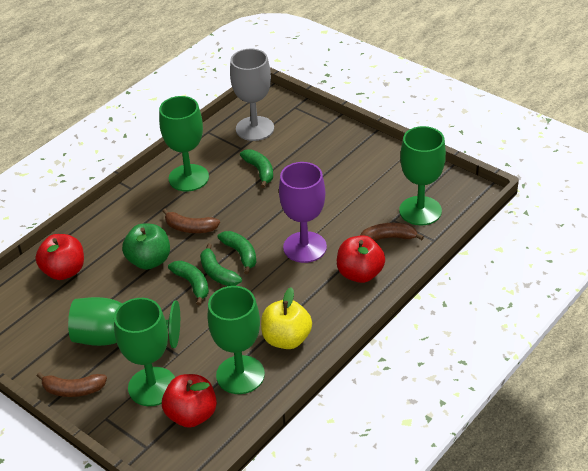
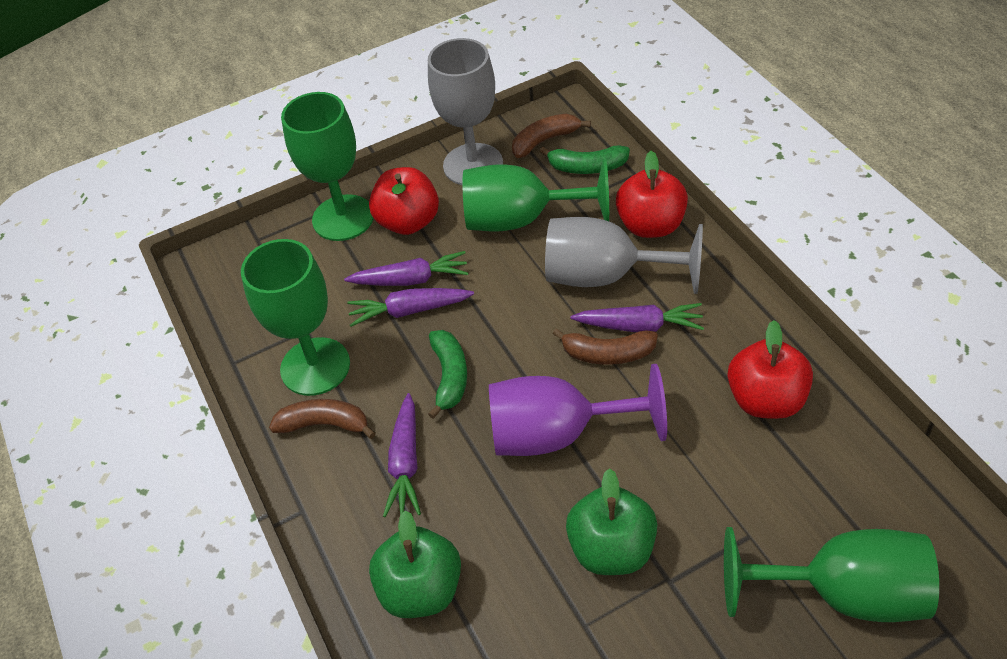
green apple: 1 -> 2
green banana: 4 -> 2
green goblet: 5 -> 4
grey goblet: 1 -> 2
purple carrot: 0 -> 4
yellow apple: 1 -> 0

